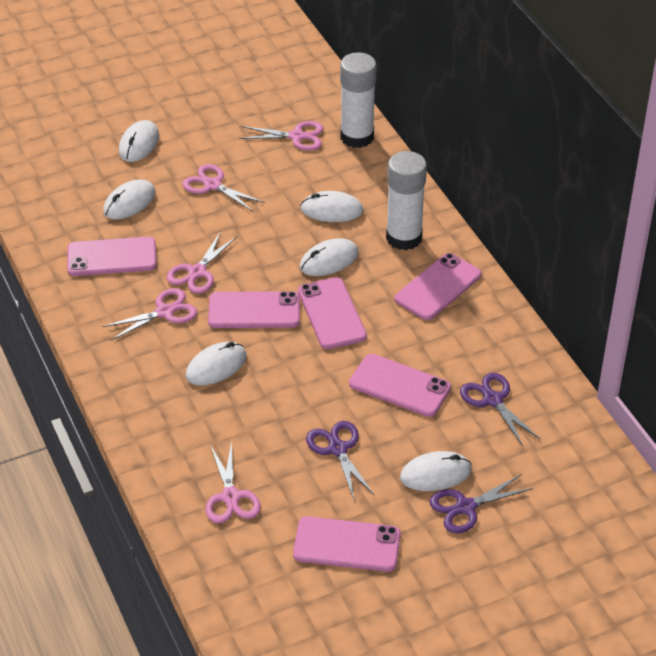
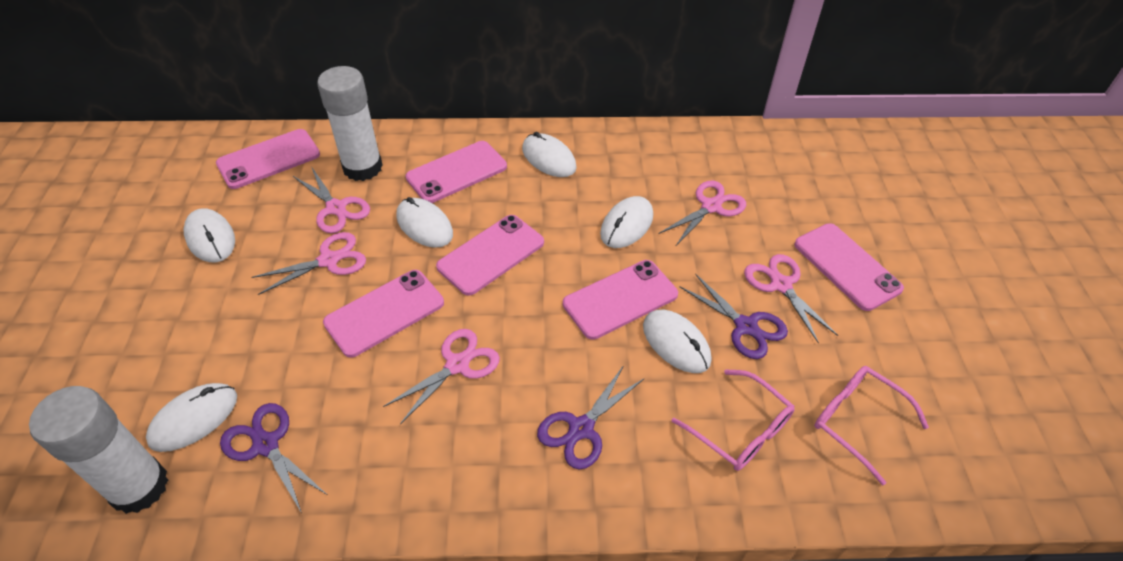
pink glasses: 0 -> 2

